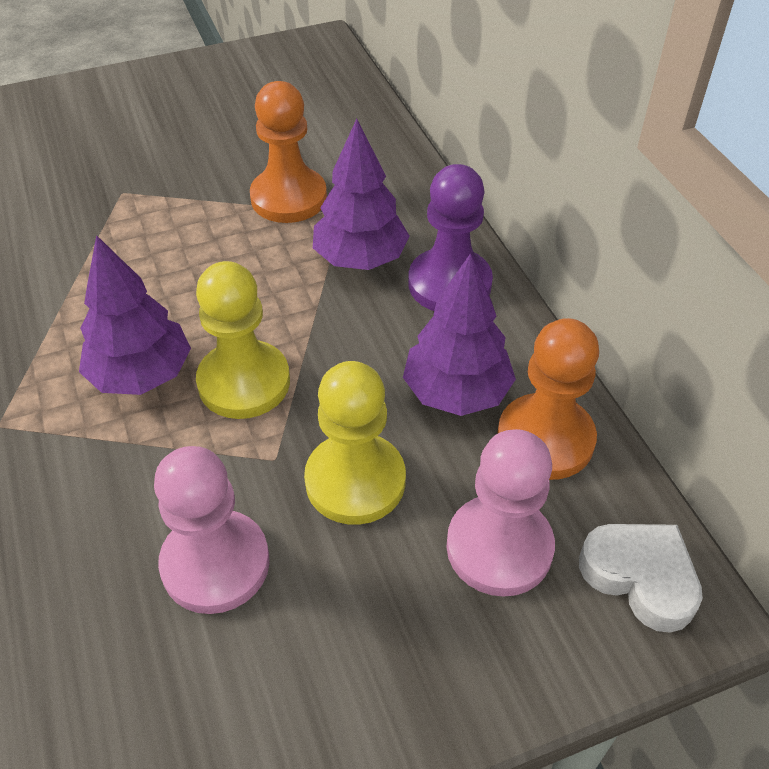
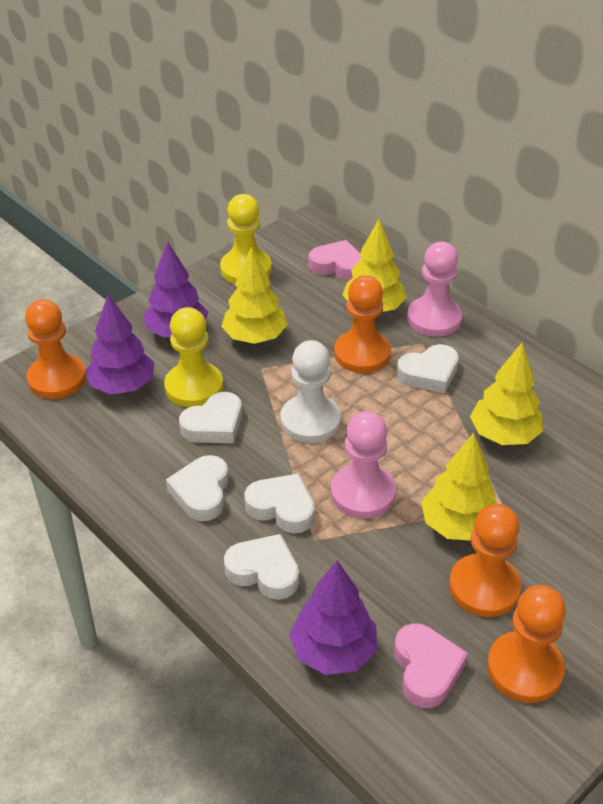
orange pawn: 2 -> 4
pink heart: 0 -> 2
purple pawn: 1 -> 0
white heart: 1 -> 5
white pawn: 0 -> 1
yellow tree: 0 -> 4

